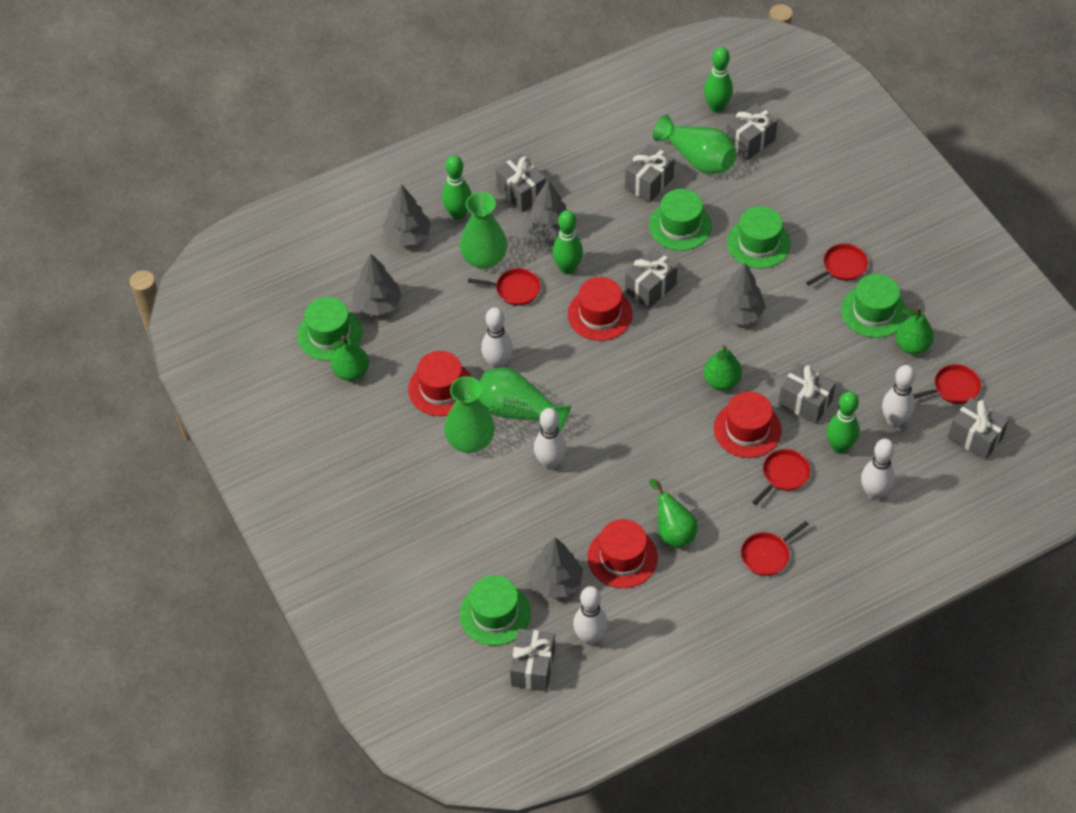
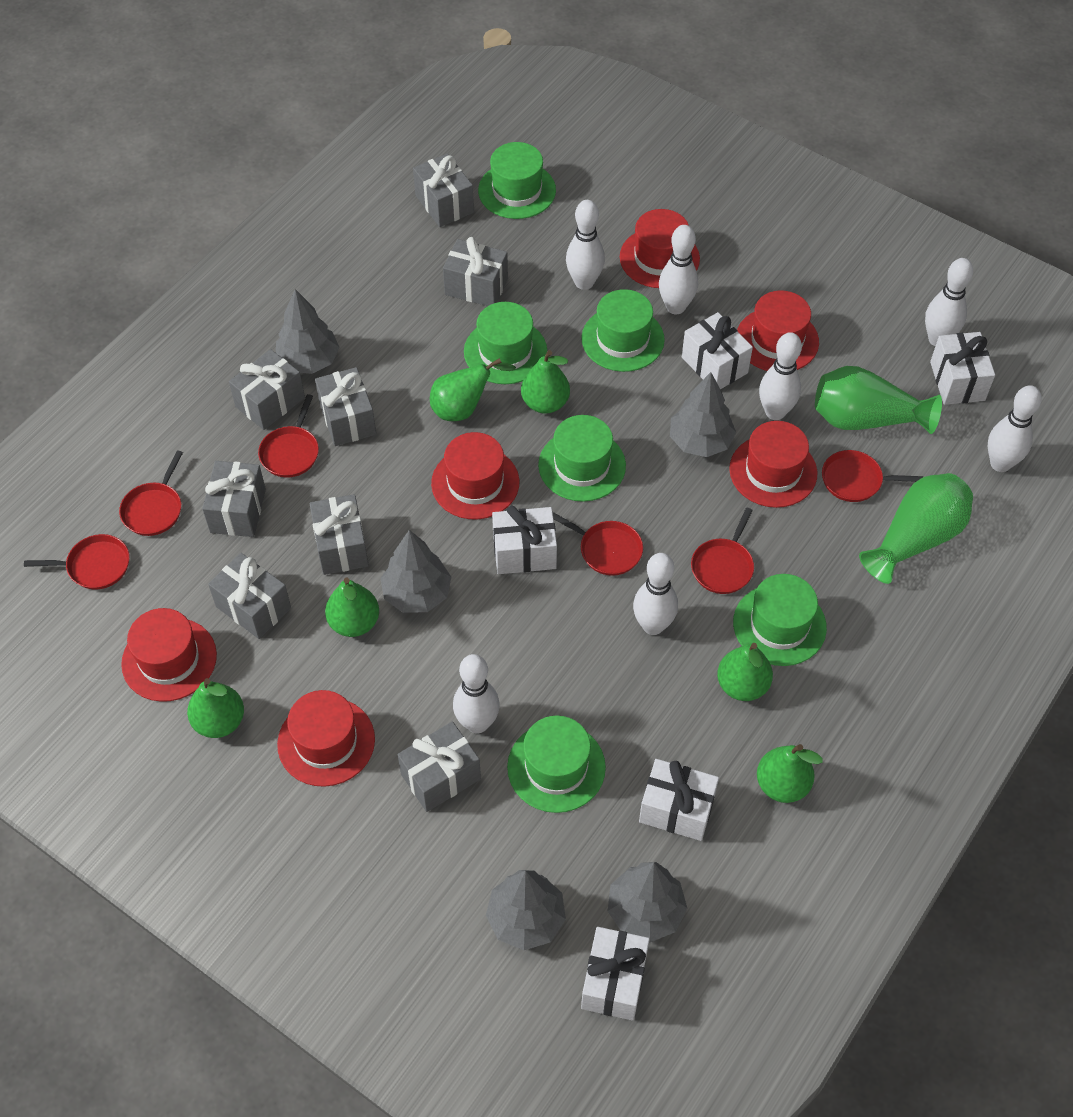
green bowling pin: 4 -> 0
green hat: 5 -> 6
green pear: 4 -> 6
green vase: 4 -> 2
grey gift: 7 -> 8
red hat: 4 -> 6
red pan: 5 -> 6
white bowling pin: 5 -> 7
white gift: 0 -> 5

